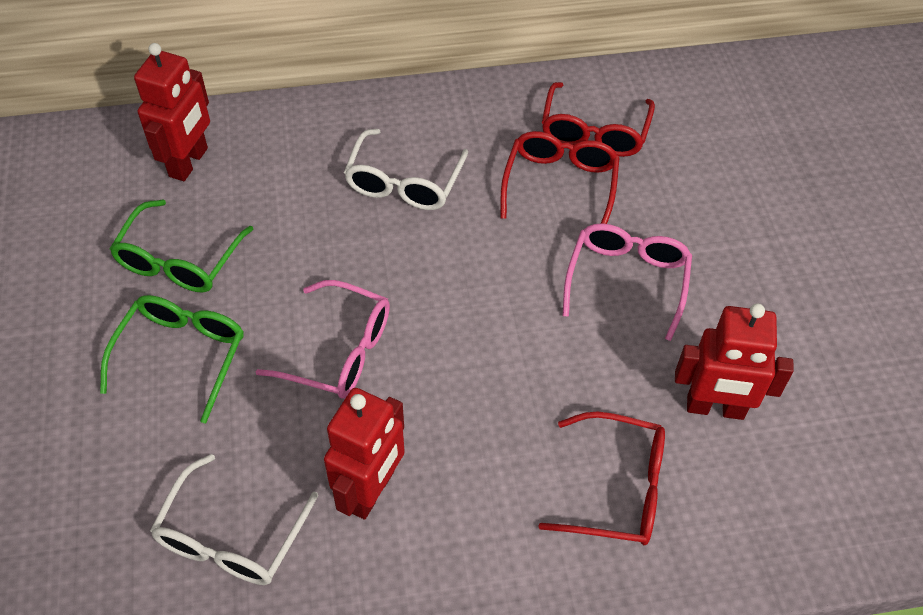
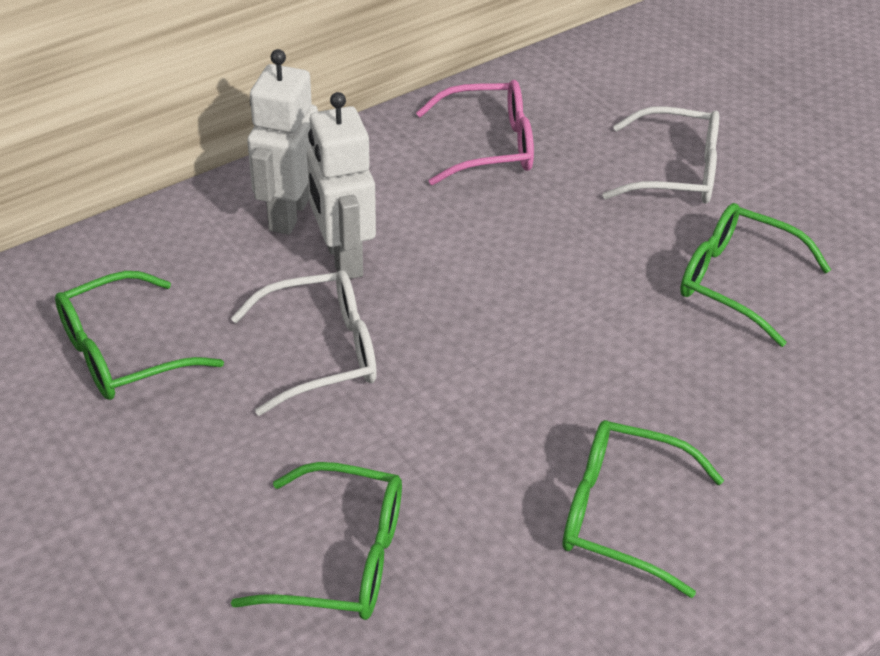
green glasses: 2 -> 4
pink glasses: 2 -> 1
red glasses: 3 -> 0
red robot: 3 -> 0
white robot: 0 -> 2

